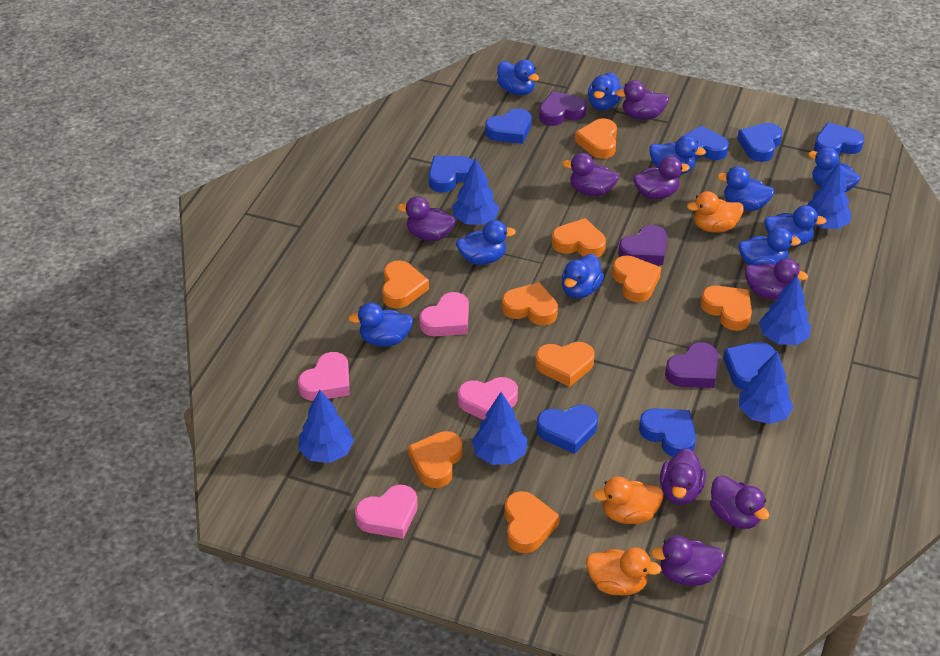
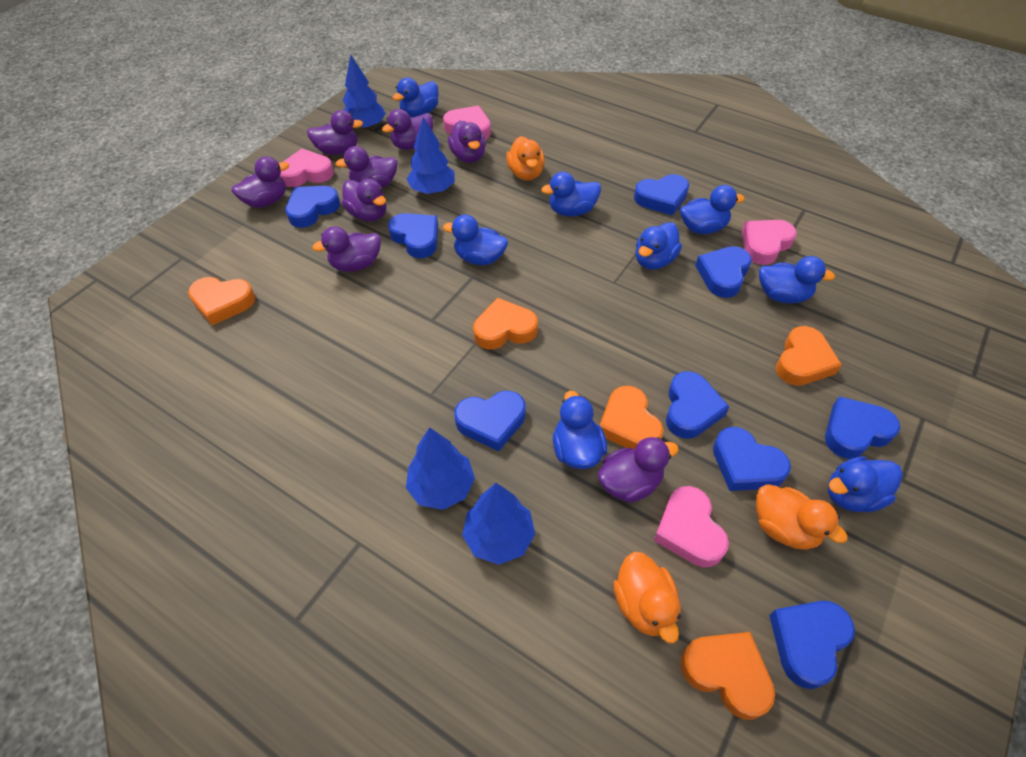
blue duck: 10 -> 8
blue heart: 8 -> 9
blue tree: 6 -> 4
orange heart: 9 -> 5
purple heart: 3 -> 0

